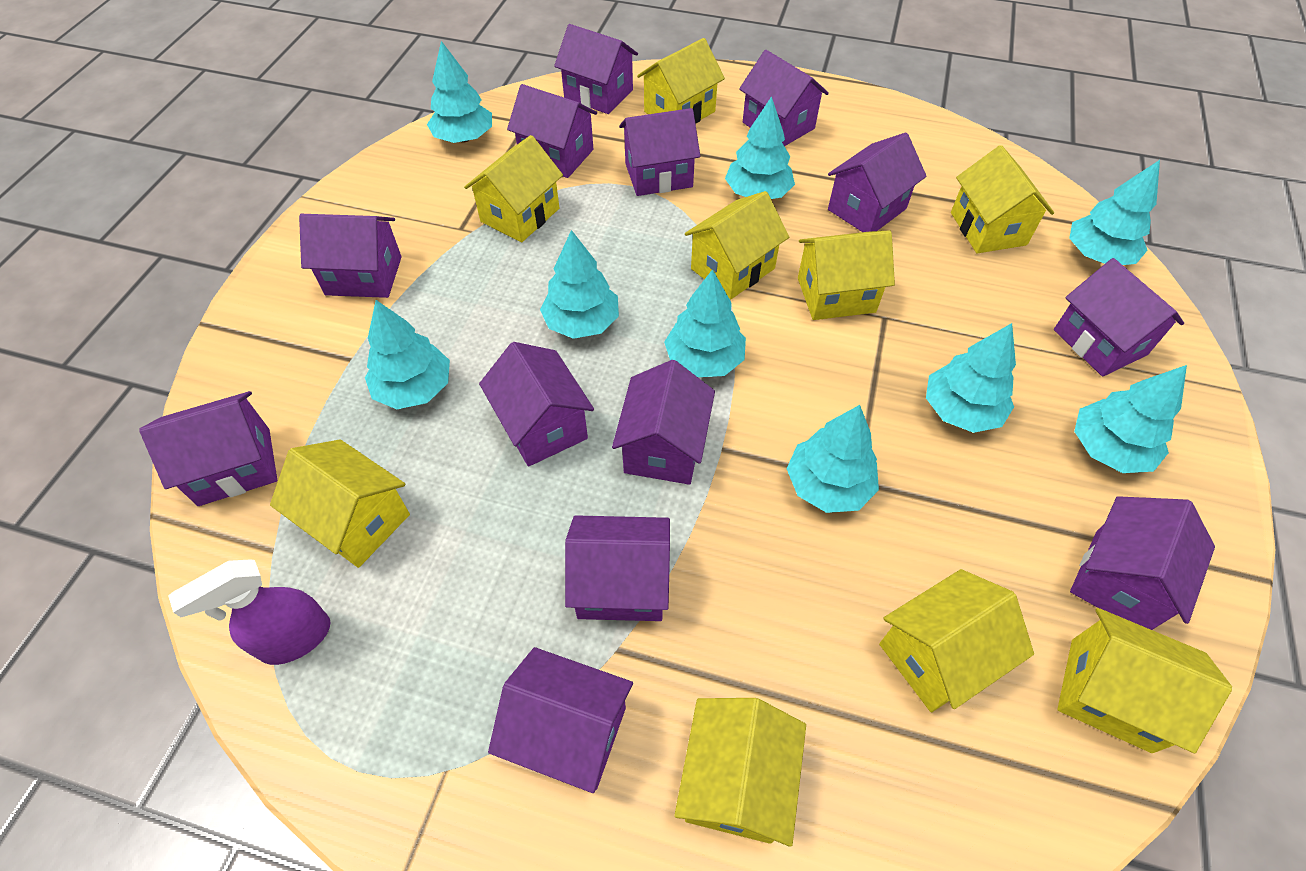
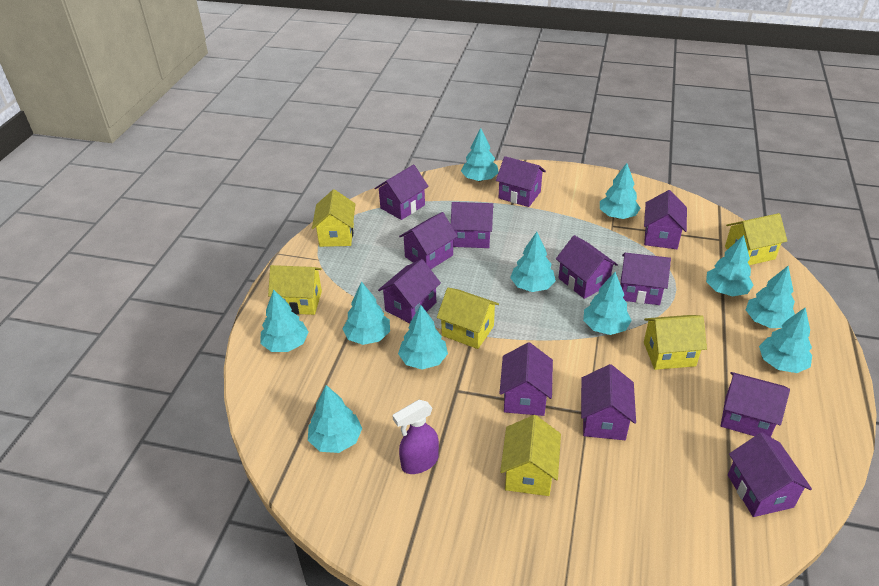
purple house: 13 -> 12
turquoise tree: 9 -> 11
yellow house: 9 -> 6

